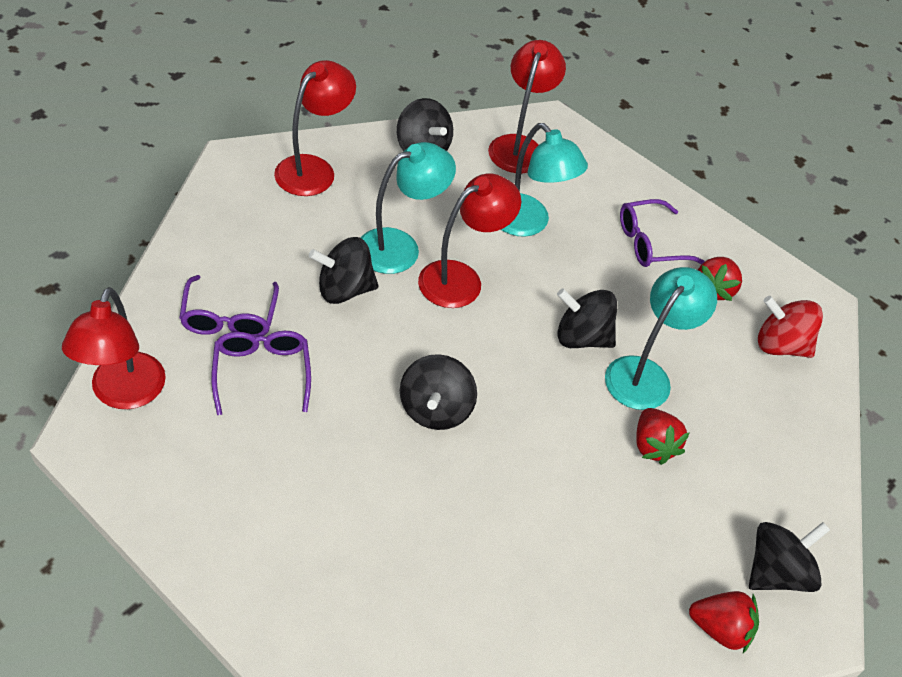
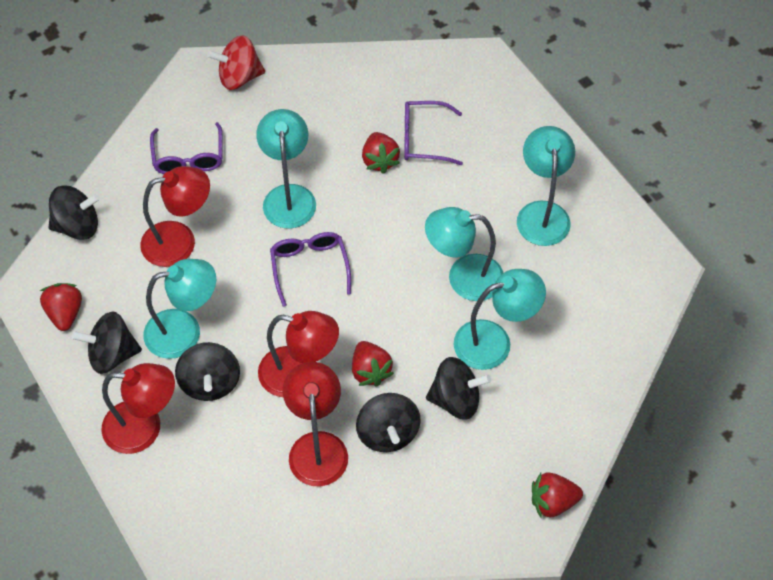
red strawberry: 3 -> 4
turquoise lamp: 3 -> 5

